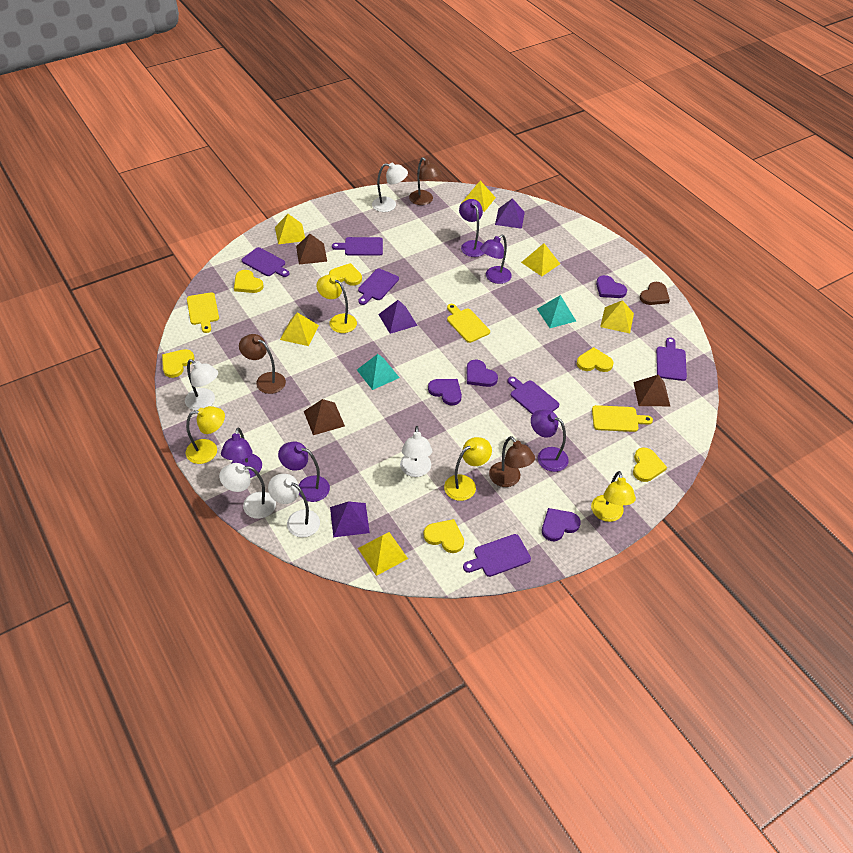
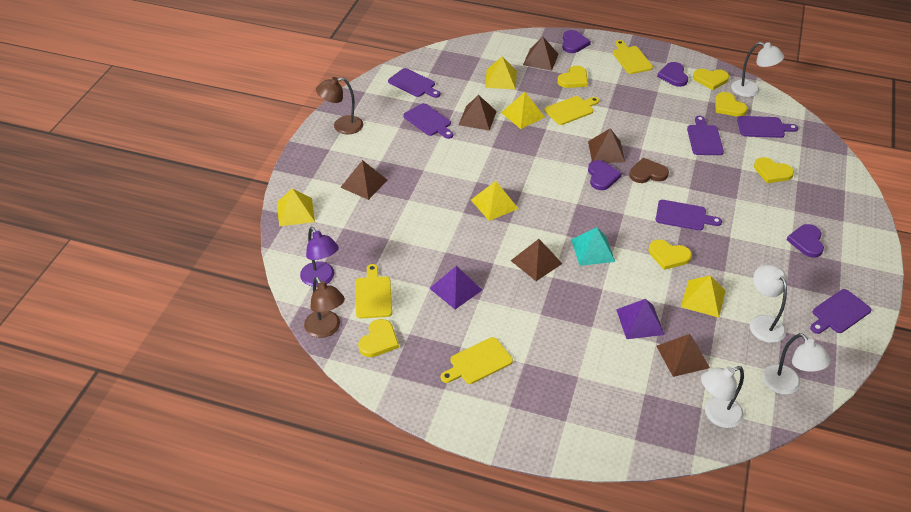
brown lamp: 3 -> 2
brown pyramid: 3 -> 6
purple lamp: 5 -> 1
purple pyramid: 3 -> 2
turquoise pyramid: 2 -> 1
white lamp: 5 -> 4
yellow cutting board: 3 -> 4
yellow lamp: 4 -> 0
yellow pyramid: 6 -> 5

